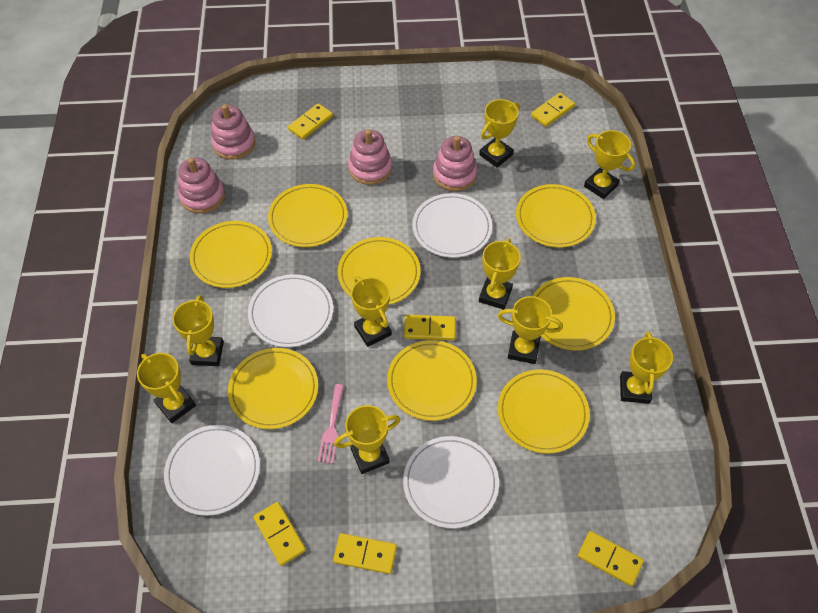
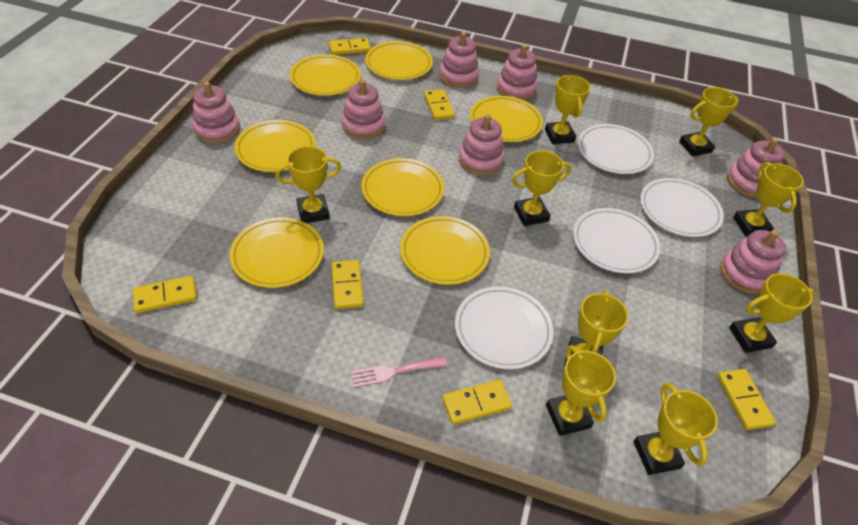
pink stacking toy: 4 -> 7
yellow plate: 8 -> 7

